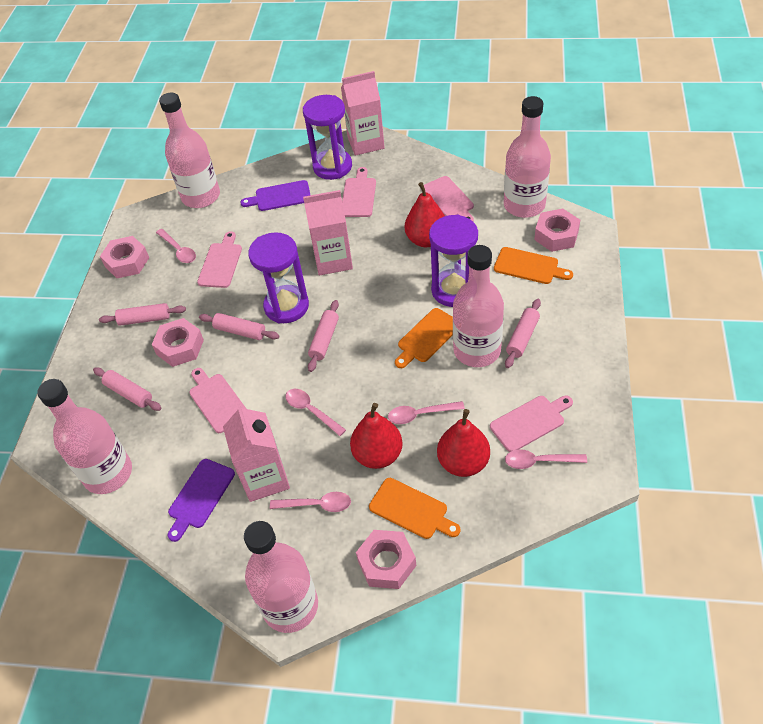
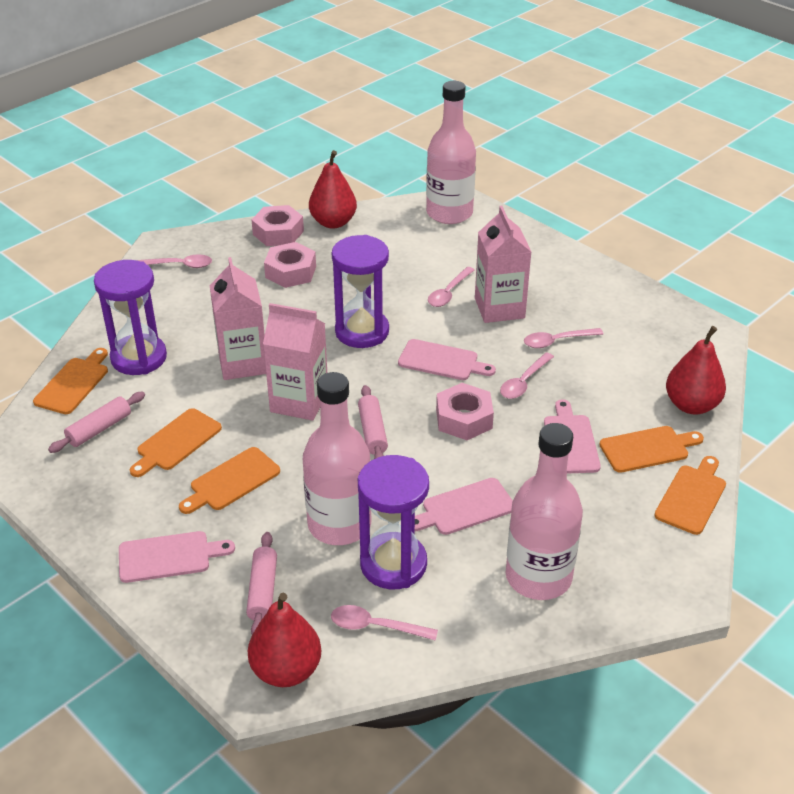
orange cutting board: 3 -> 5
pink bottle: 5 -> 3
pink cutting board: 5 -> 4
pink nut: 4 -> 3
pink rolling pin: 5 -> 3
purple cutting board: 2 -> 0

